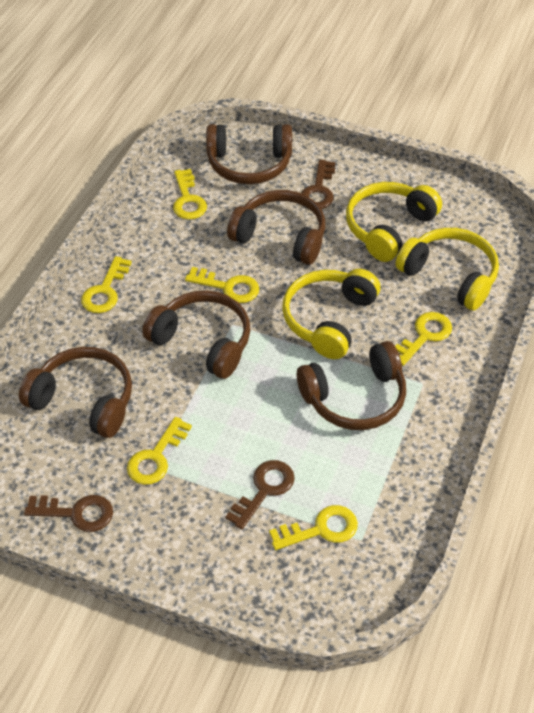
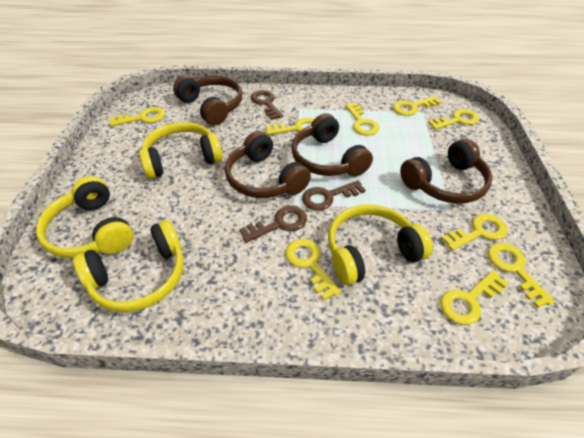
brown headphones: 5 -> 4
yellow headphones: 3 -> 4
yellow key: 6 -> 9

